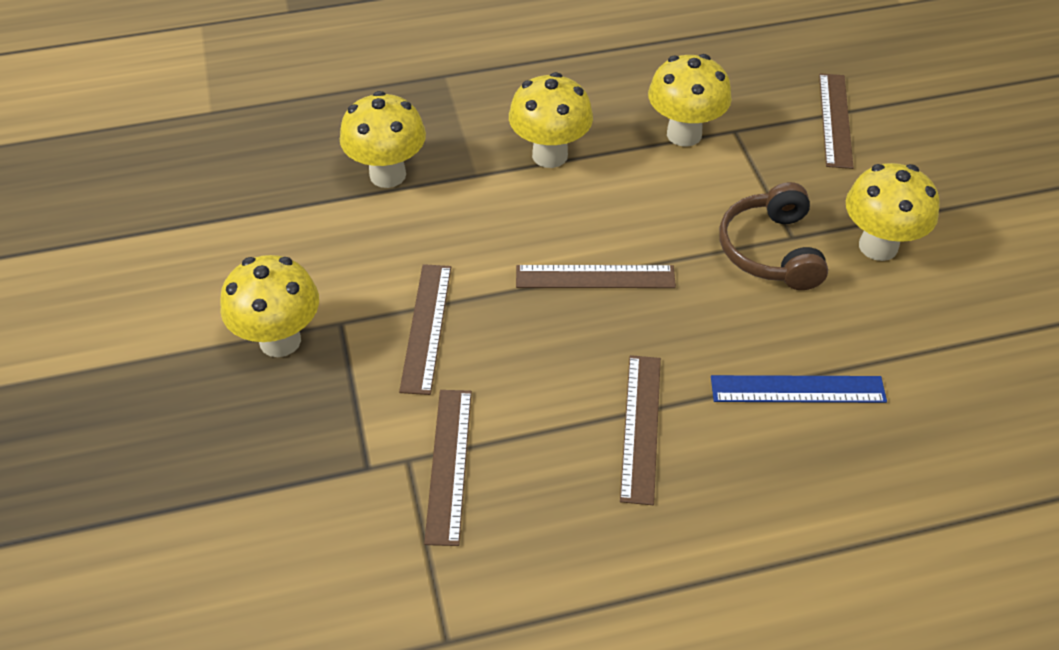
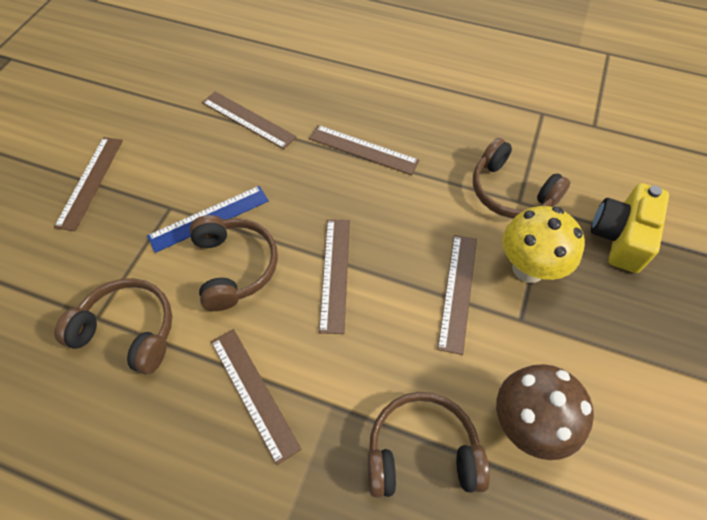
brown headphones: 1 -> 4
brown mushroom: 0 -> 1
brown ruler: 5 -> 6
yellow camera: 0 -> 1
yellow mushroom: 5 -> 1

